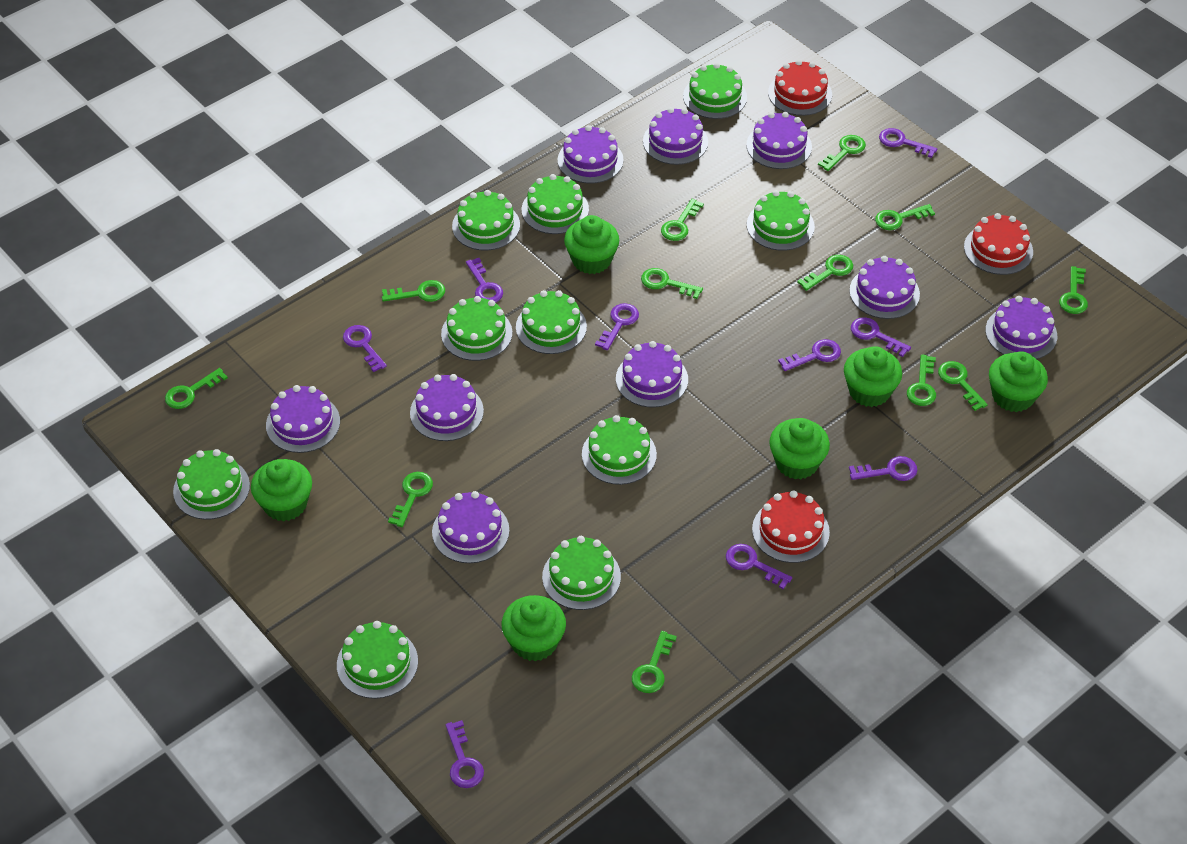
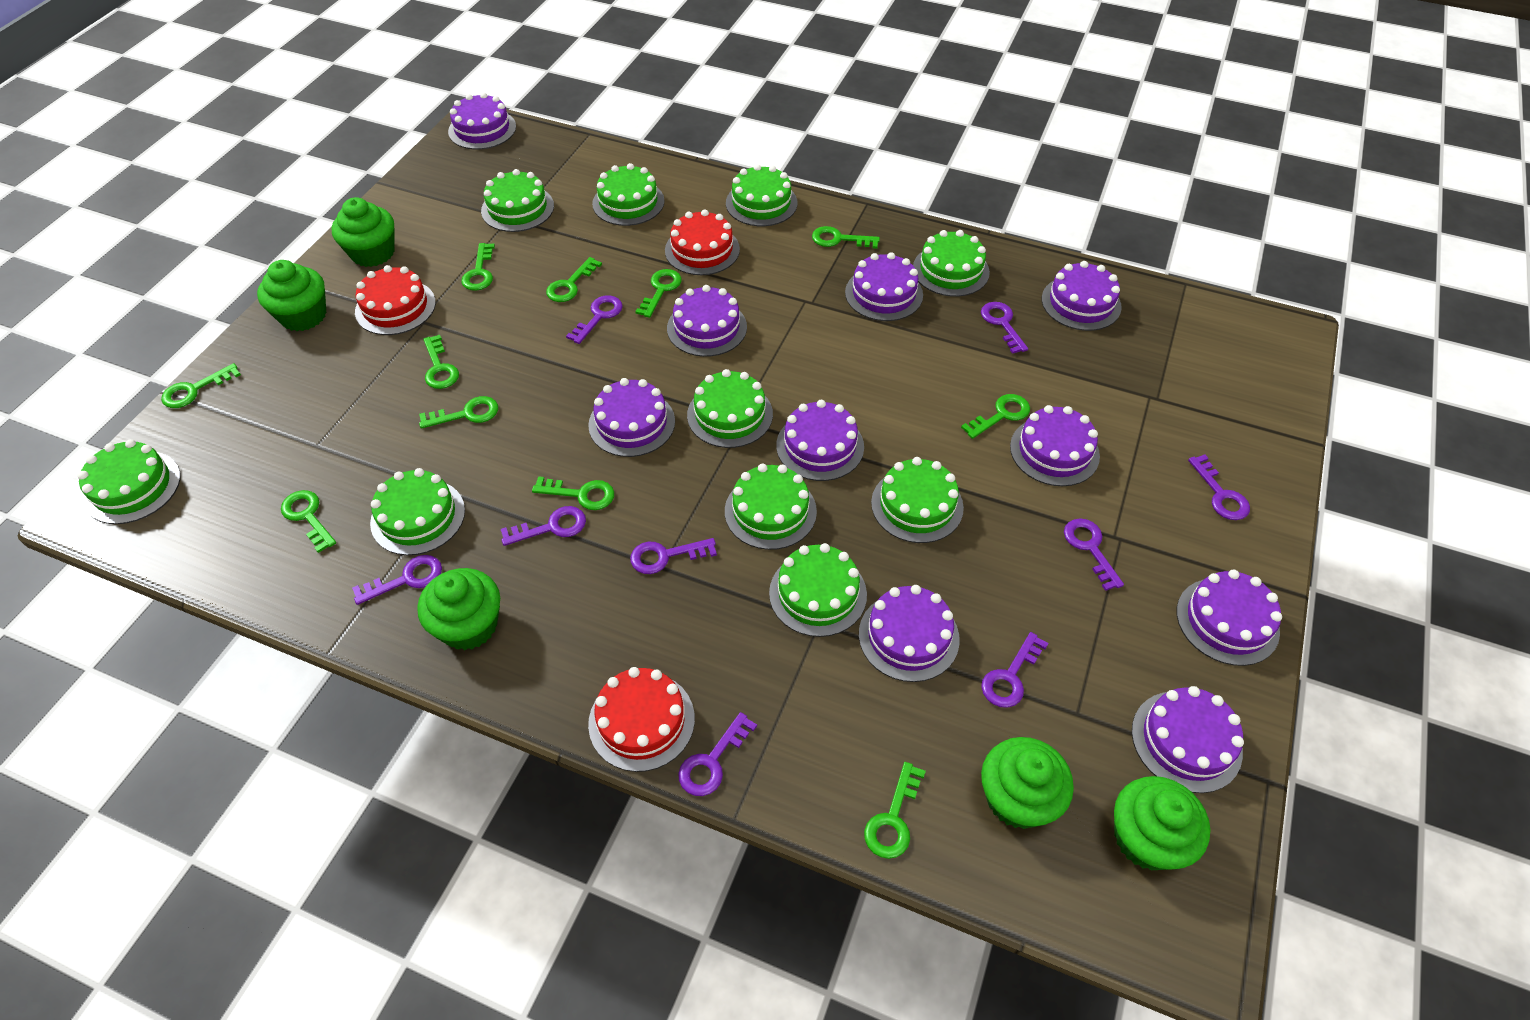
green cupcake: 6 -> 5
green key: 12 -> 11
purple cake: 9 -> 10

